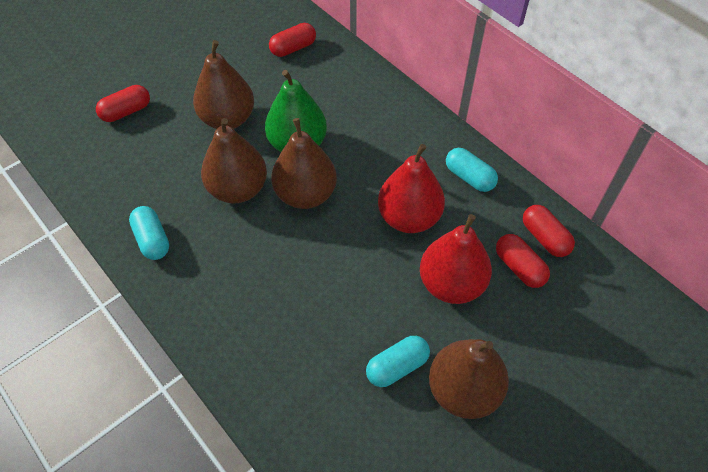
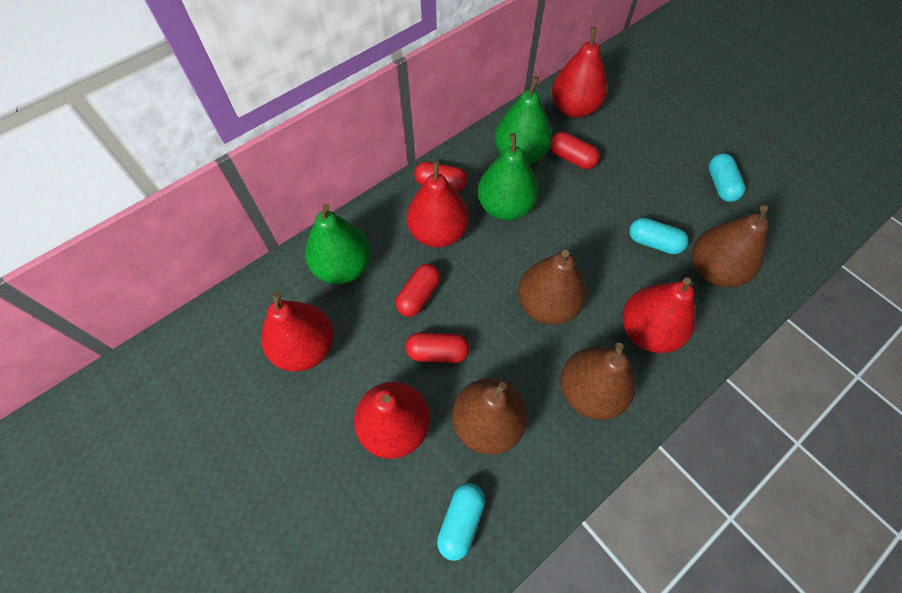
green pear: 1 -> 3
red pear: 2 -> 5

